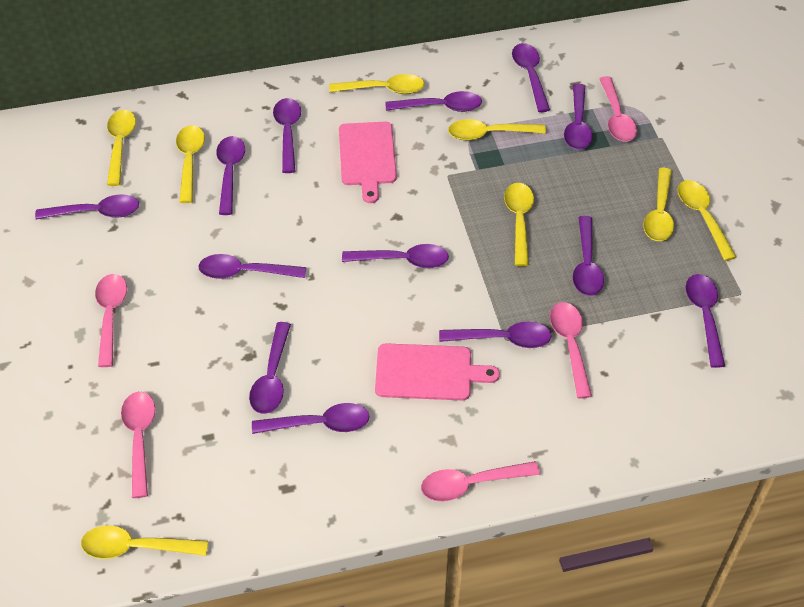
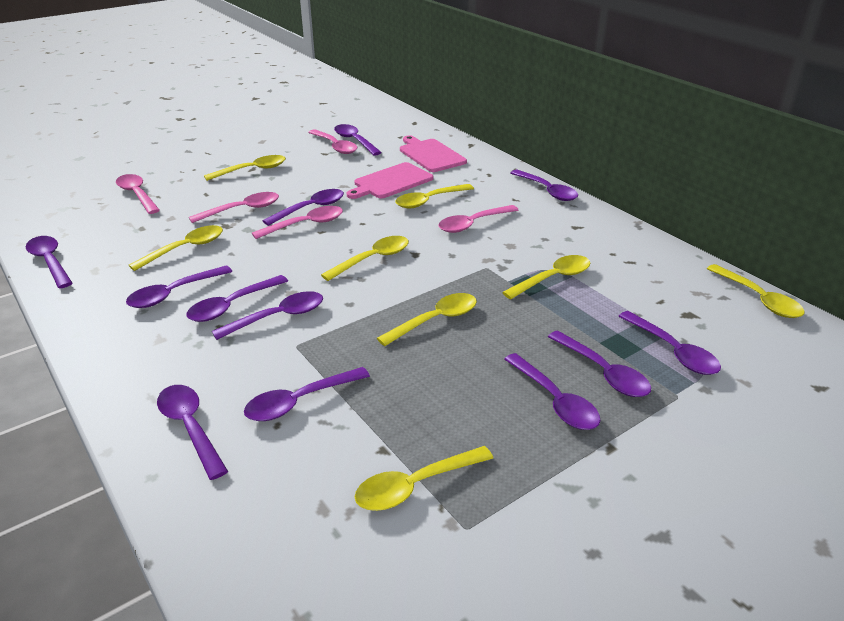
purple spoon: 13 -> 12

